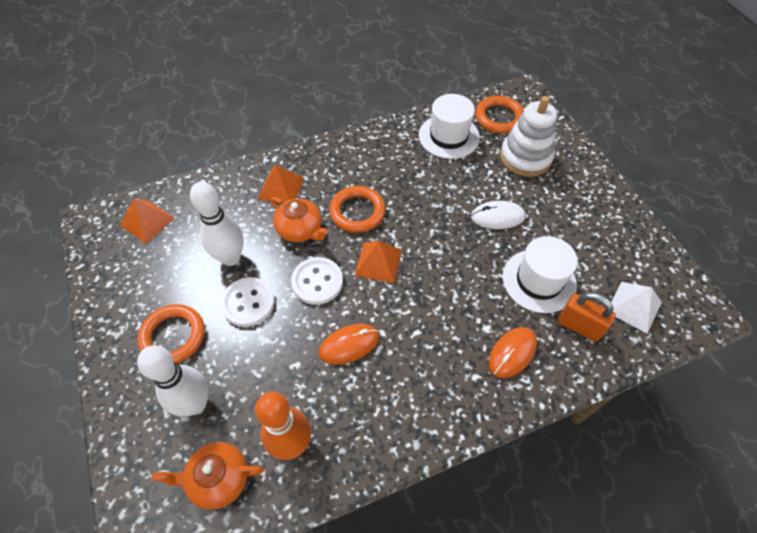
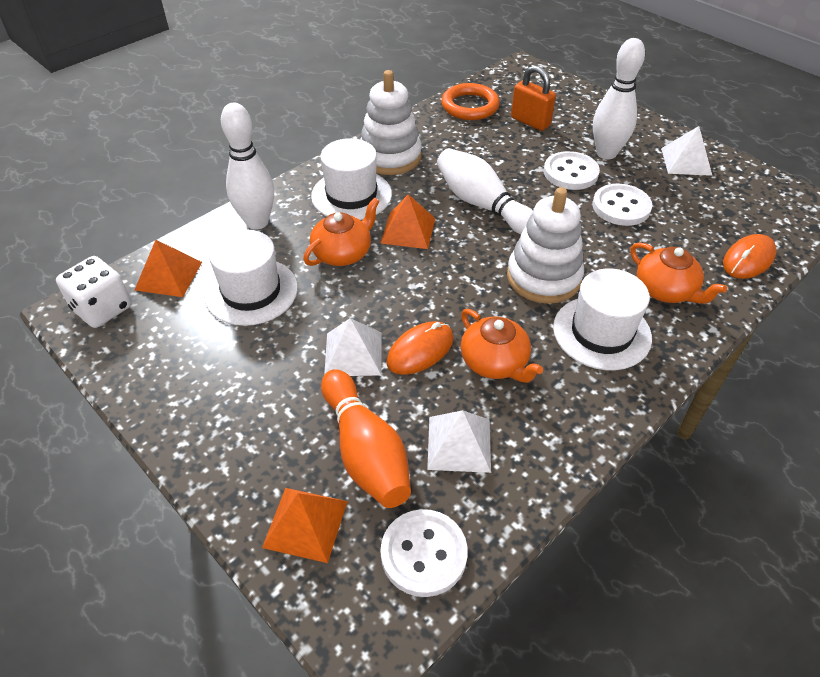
orange ring: 3 -> 1
orange teapot: 2 -> 3
white bowling pin: 2 -> 3
white button: 2 -> 3
white dice: 0 -> 1
white hat: 2 -> 3
white mouse: 1 -> 0
white pyramid: 1 -> 3
white stacking toy: 1 -> 2

